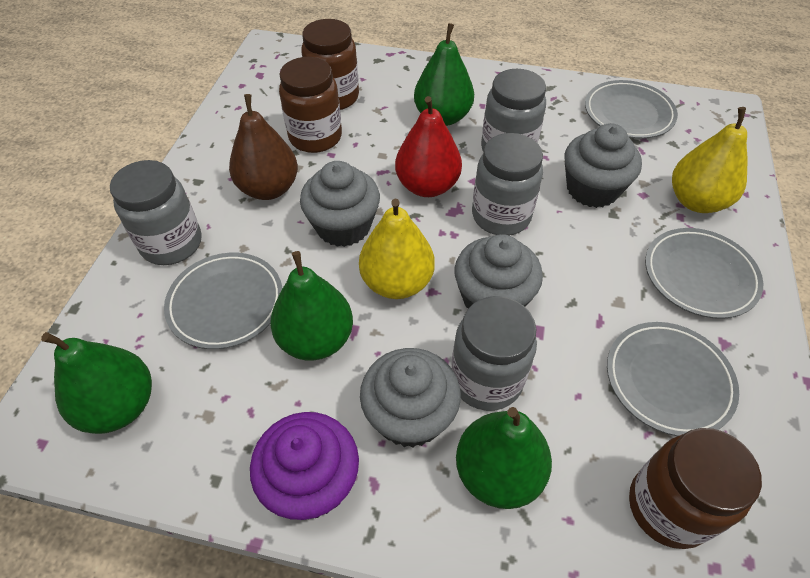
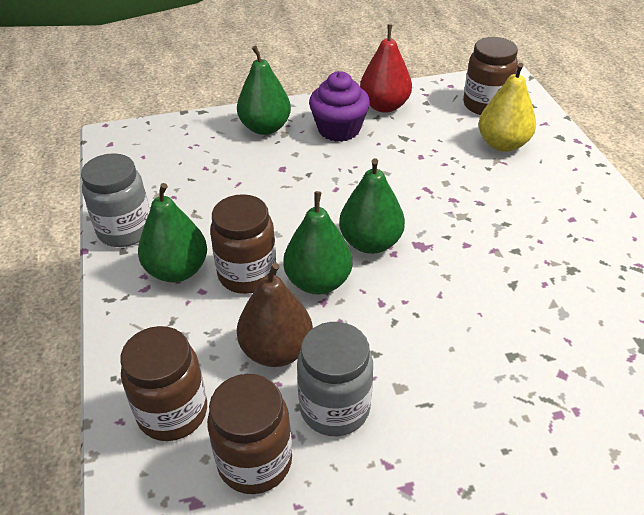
brown jar: 3 -> 4
grey cupcake: 4 -> 0
grey jar: 4 -> 2
grey plate: 4 -> 0
yellow pear: 2 -> 1

